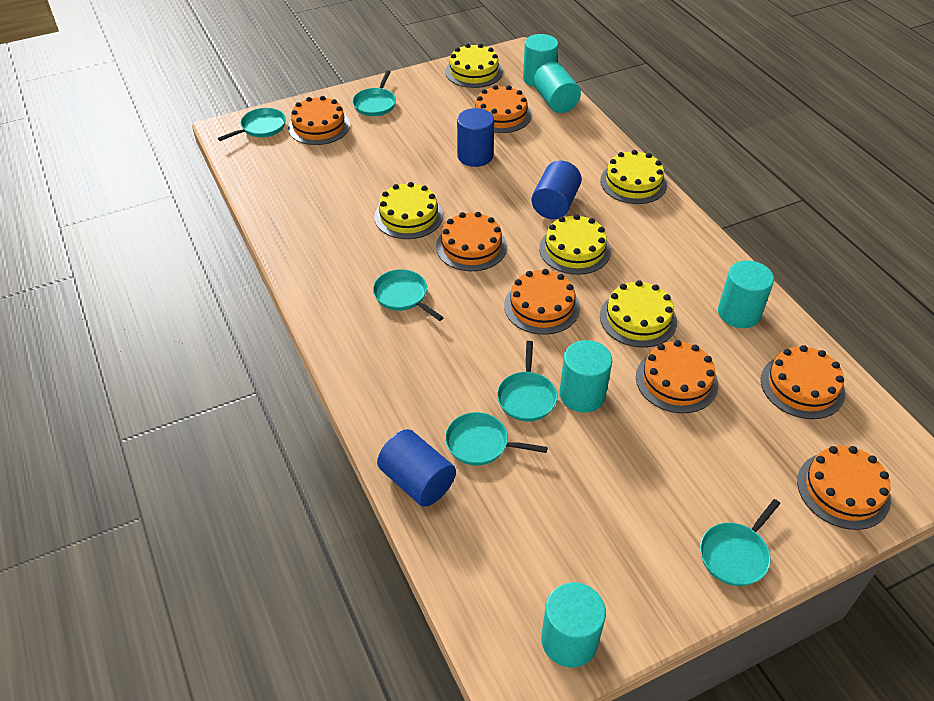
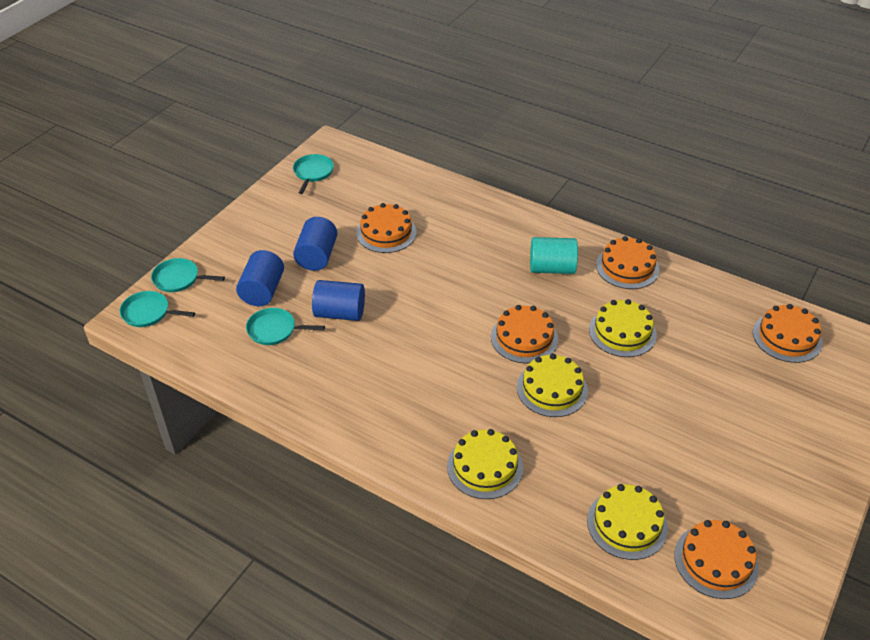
orange cake: 7 -> 5
turquoise cylinder: 5 -> 1
turquoise pan: 6 -> 4
yellow cake: 5 -> 4

